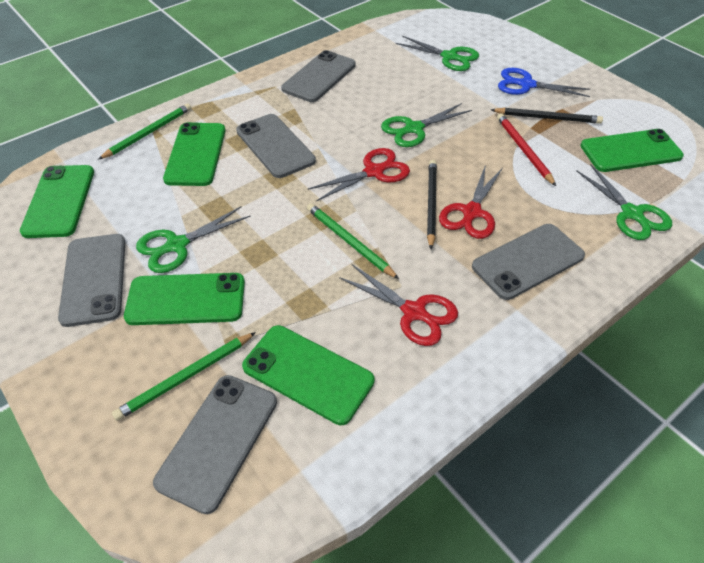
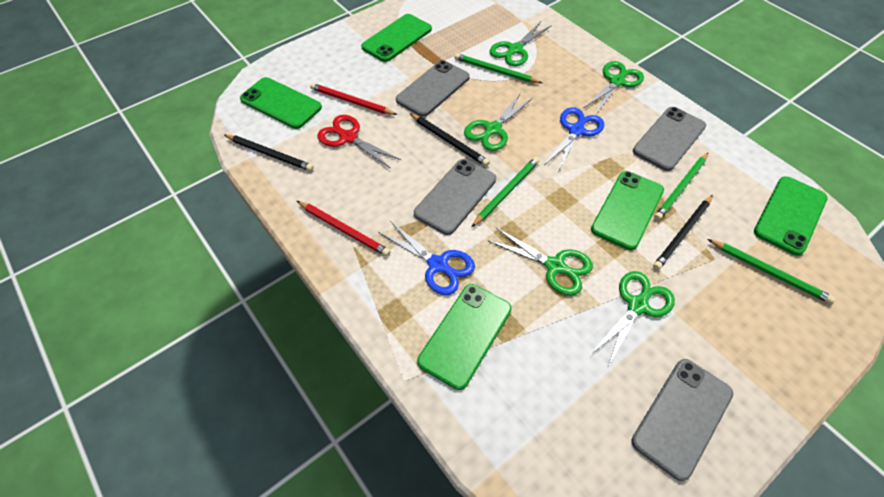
black pencil: 2 -> 3
blue scissors: 1 -> 2
green pencil: 3 -> 4
green scissors: 4 -> 5
grey phone: 5 -> 4
red pencil: 1 -> 2
red scissors: 3 -> 1

